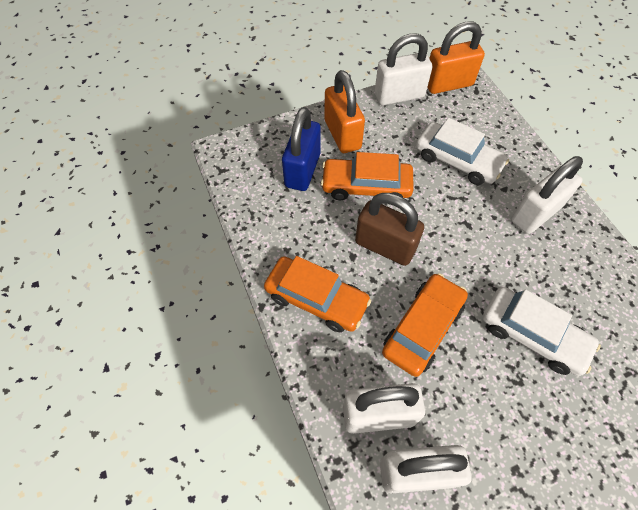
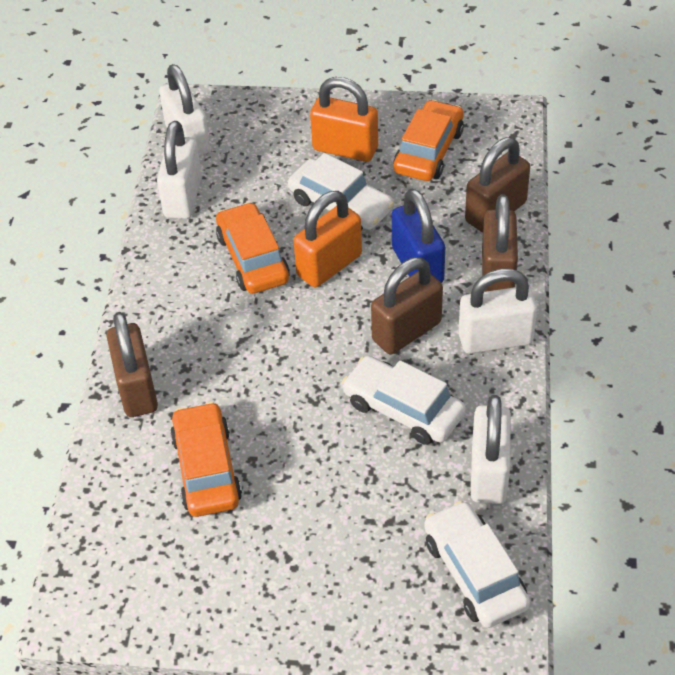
brown padlock: 1 -> 4
white car: 2 -> 3

